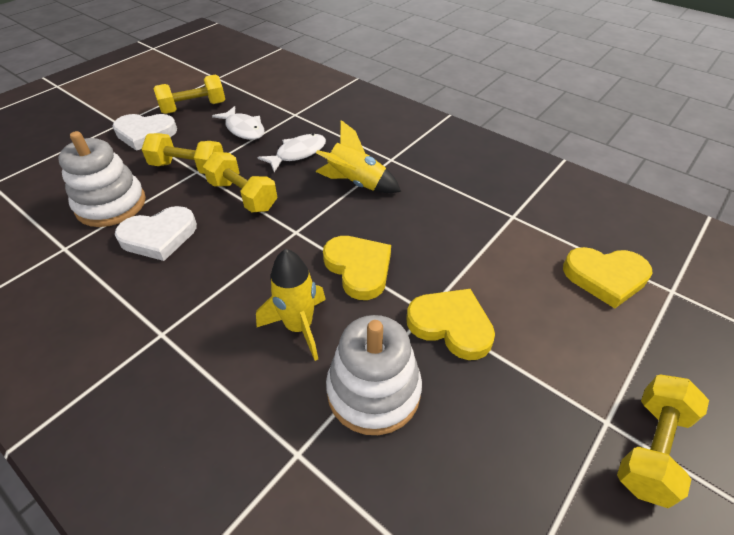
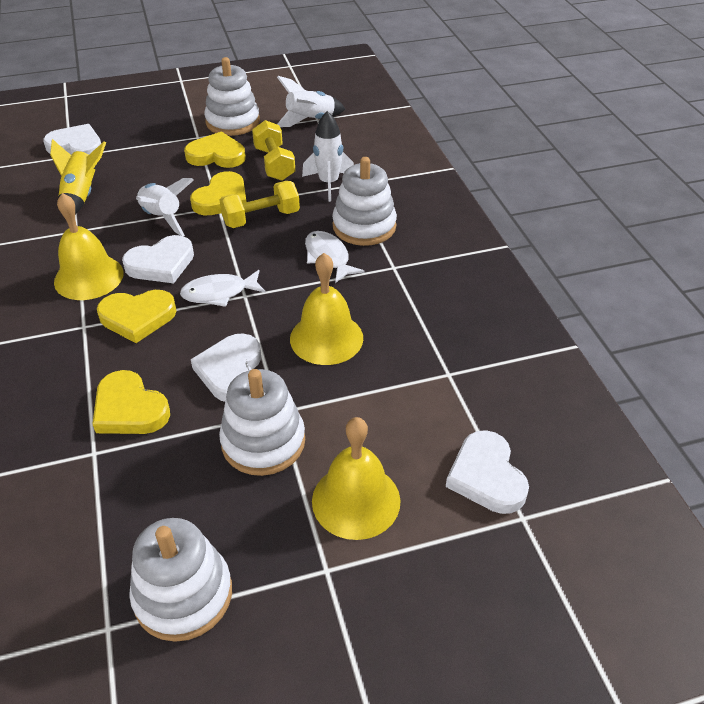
white heart: 2 -> 4
white rocket: 0 -> 3
white stacking toy: 2 -> 4
yellow bell: 0 -> 3
yellow dumbbell: 4 -> 2
yellow heart: 3 -> 4
yellow rocket: 2 -> 1

